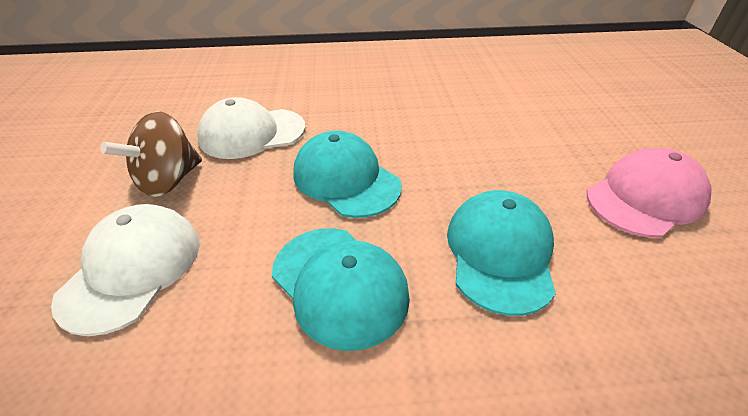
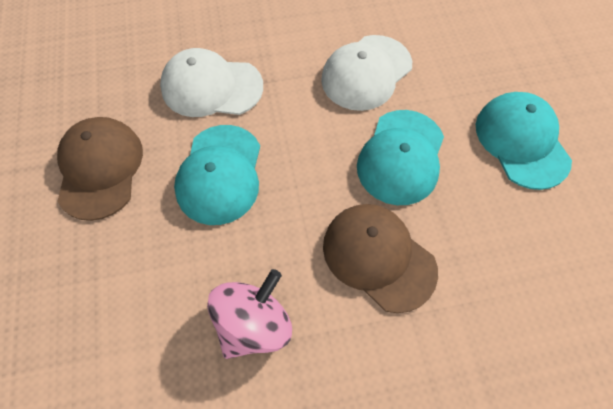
brown cap: 0 -> 2
brown spinning top: 1 -> 0
pink cap: 1 -> 0
pink spinning top: 0 -> 1

